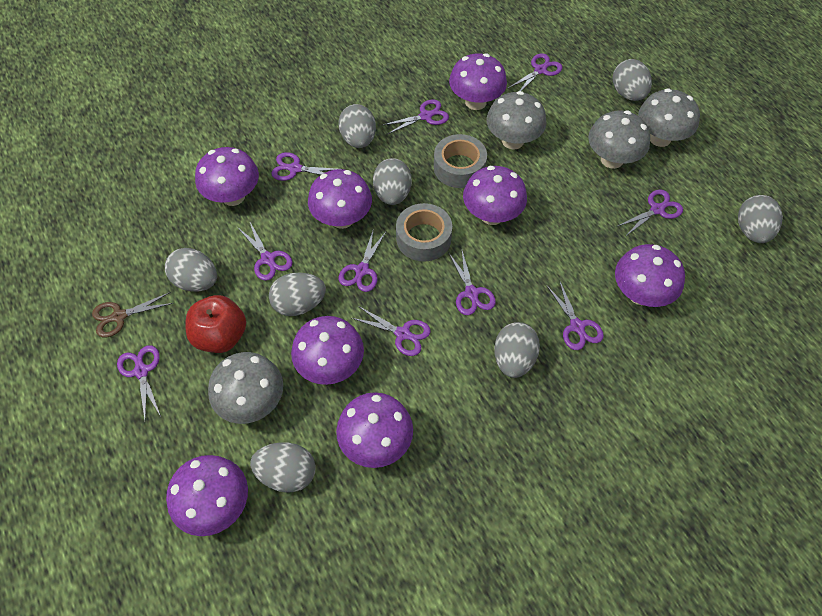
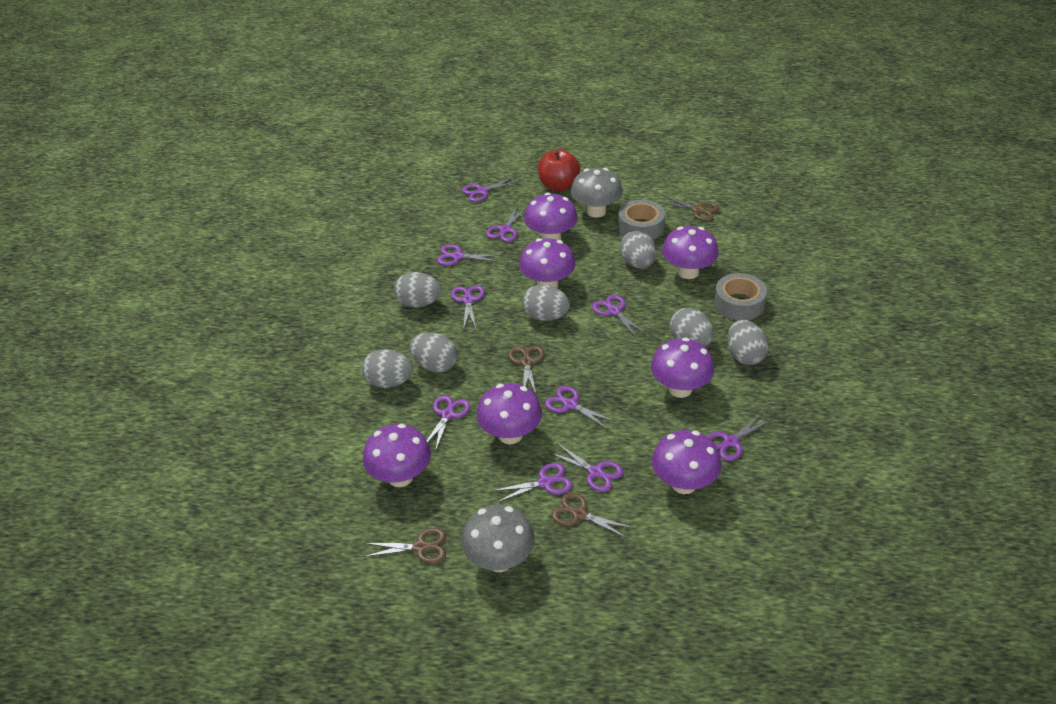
brown scissors: 1 -> 4
grey egg: 8 -> 7
grey mushroom: 4 -> 2
purple mushroom: 8 -> 7

